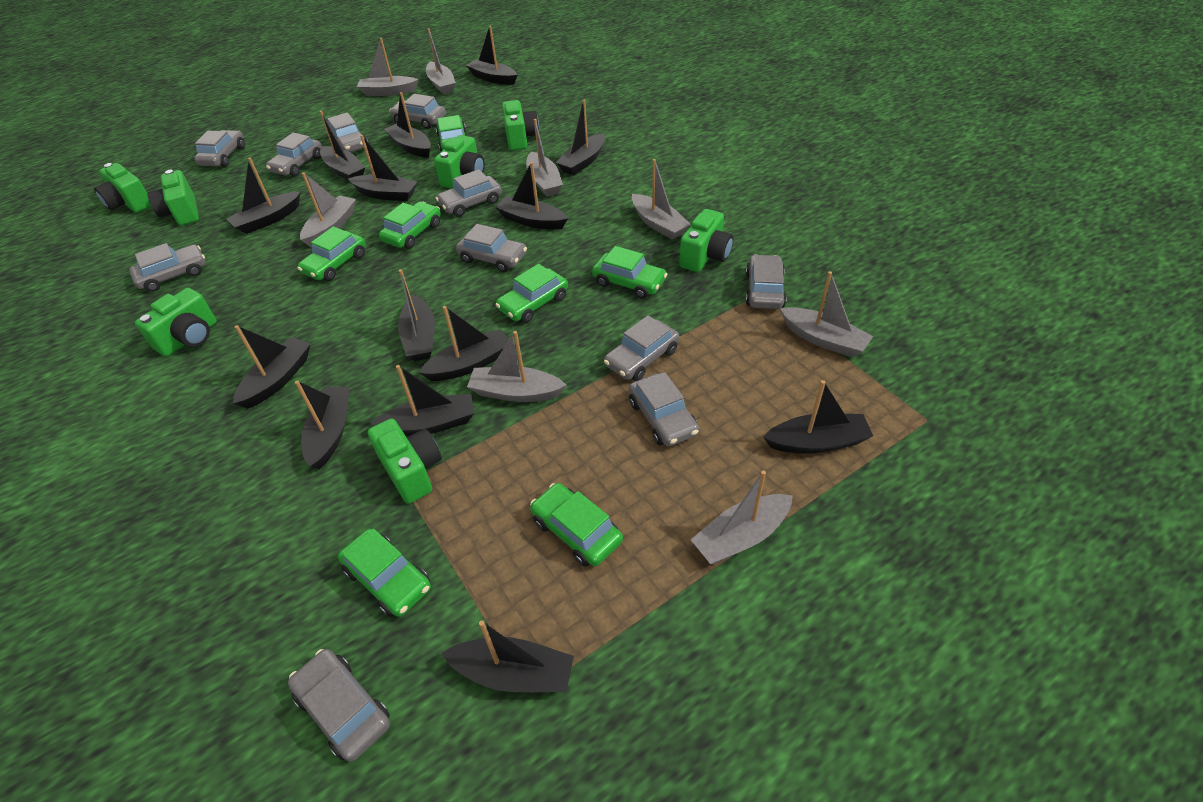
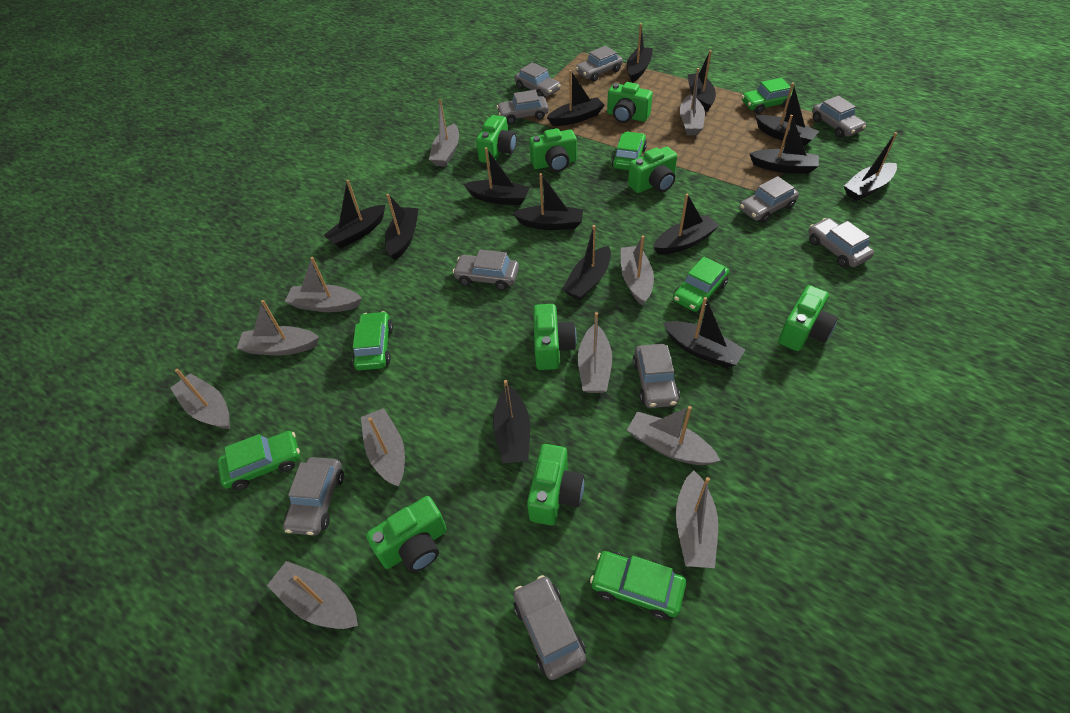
green camera: 7 -> 8
green car: 7 -> 6
grey boat: 8 -> 11
grey car: 11 -> 10

